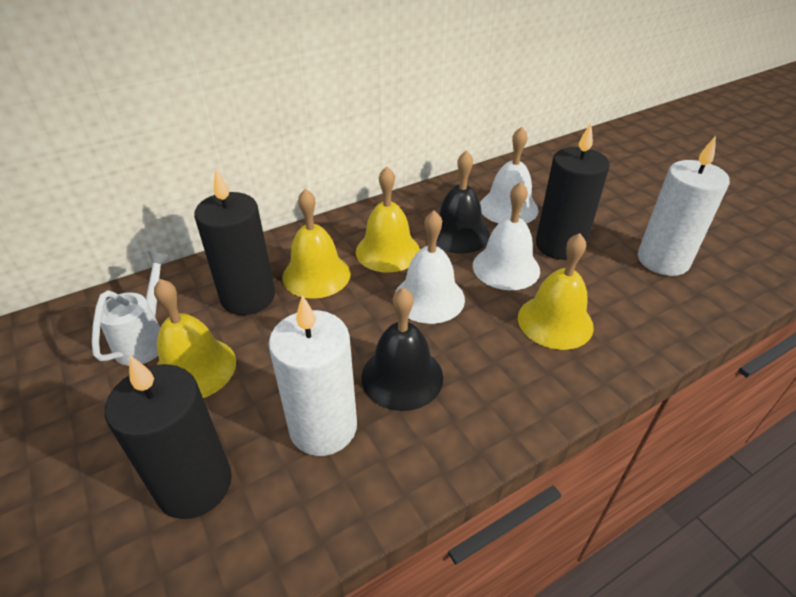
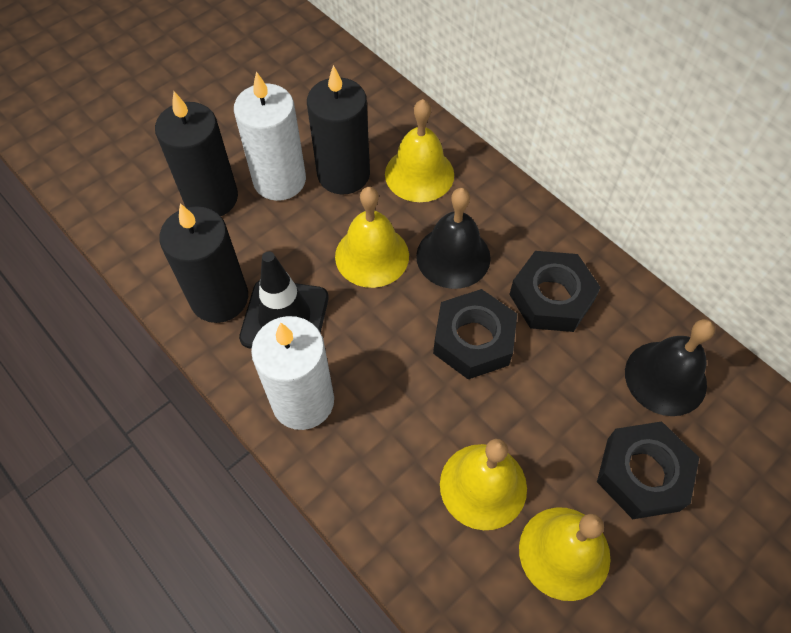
black nut: 0 -> 3
black traffic cone: 0 -> 1
white bell: 3 -> 0
white watering can: 1 -> 0

